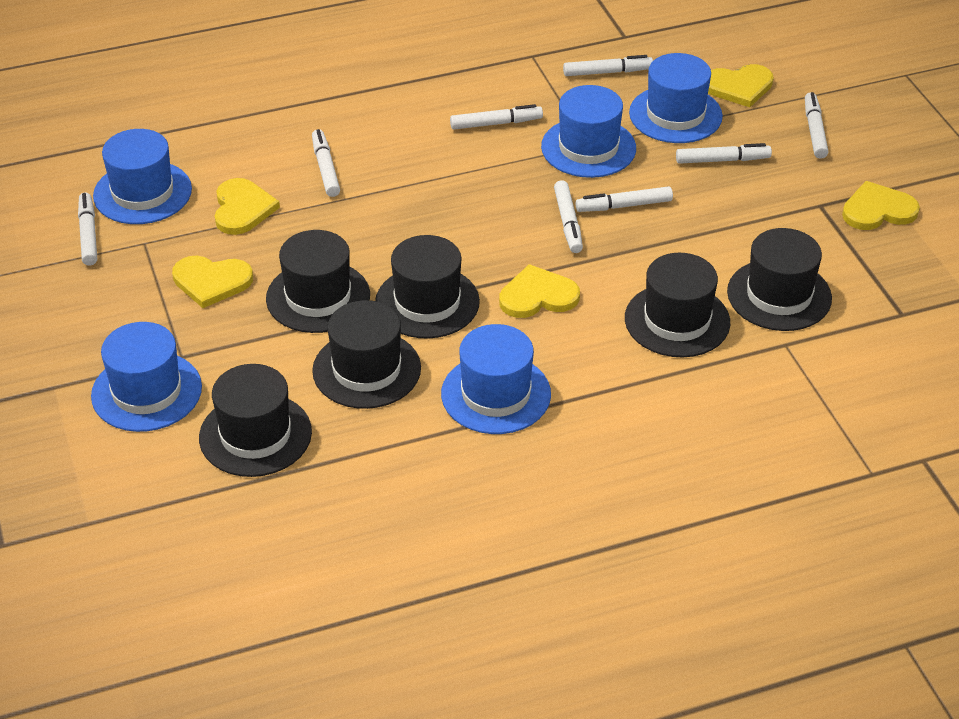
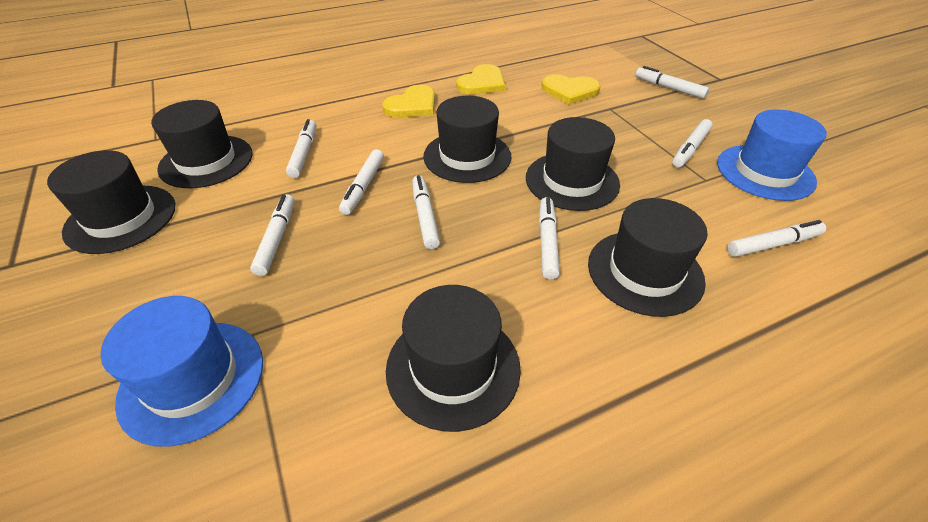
blue hat: 5 -> 2
yellow heart: 5 -> 3

